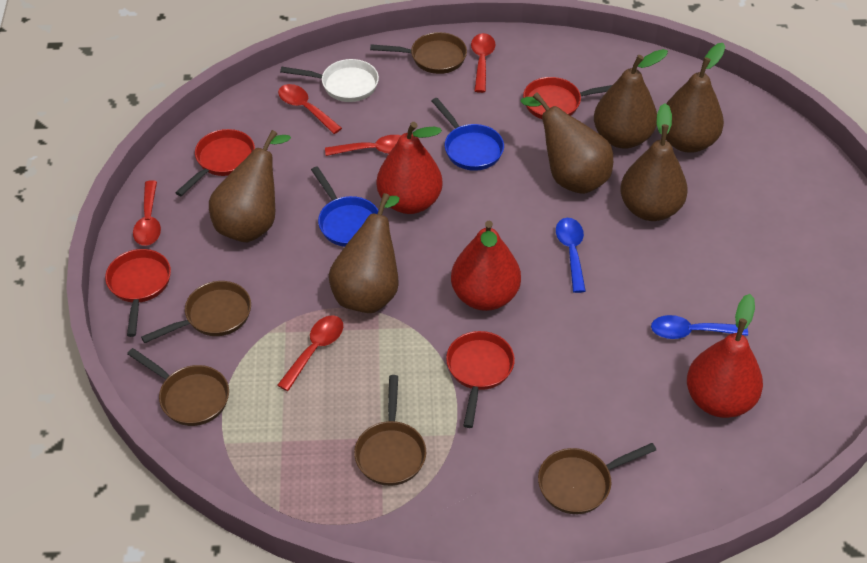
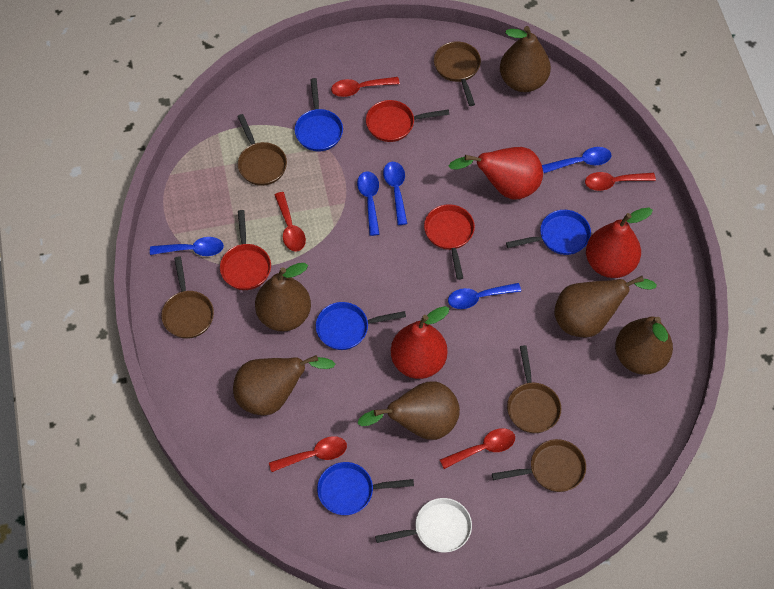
blue pan: 2 -> 4
blue spoon: 2 -> 5
red pan: 4 -> 3

